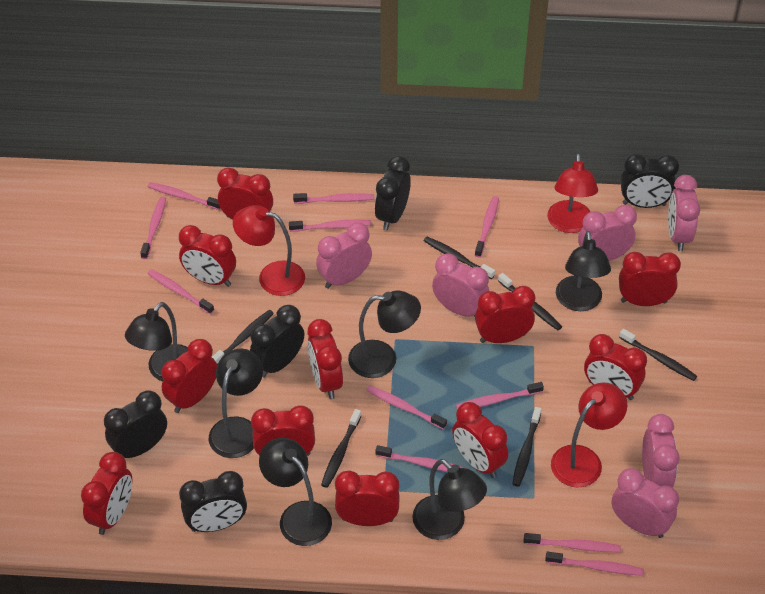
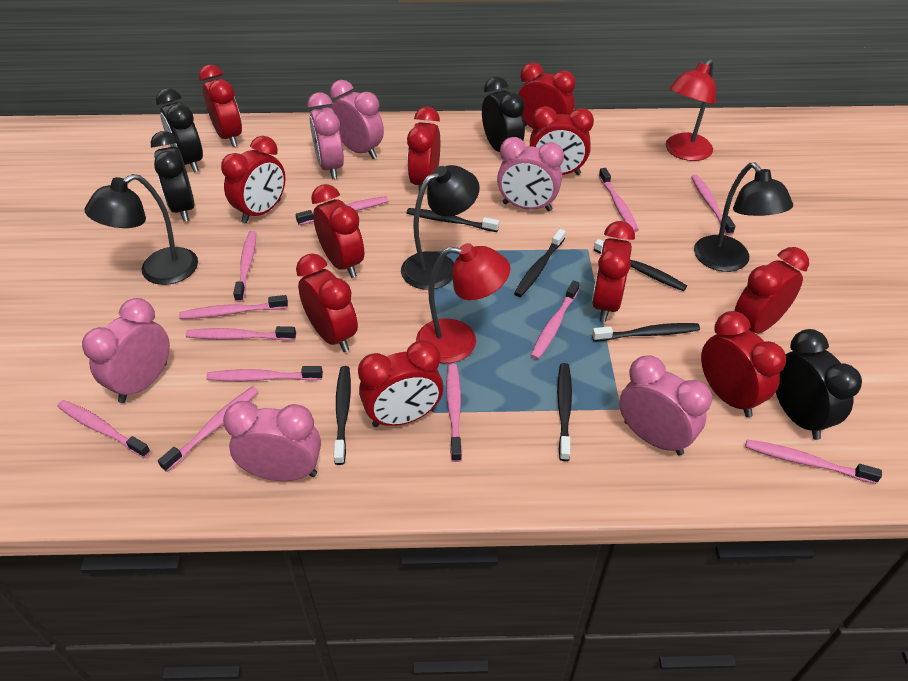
black clock: 5 -> 4
black lamp: 6 -> 3
pink toothbrush: 11 -> 12
red lamp: 3 -> 2

